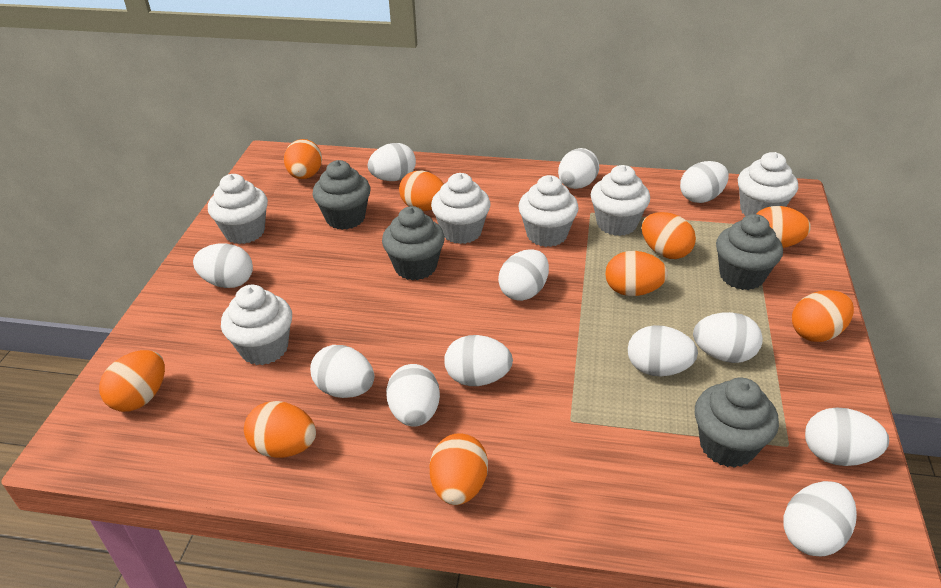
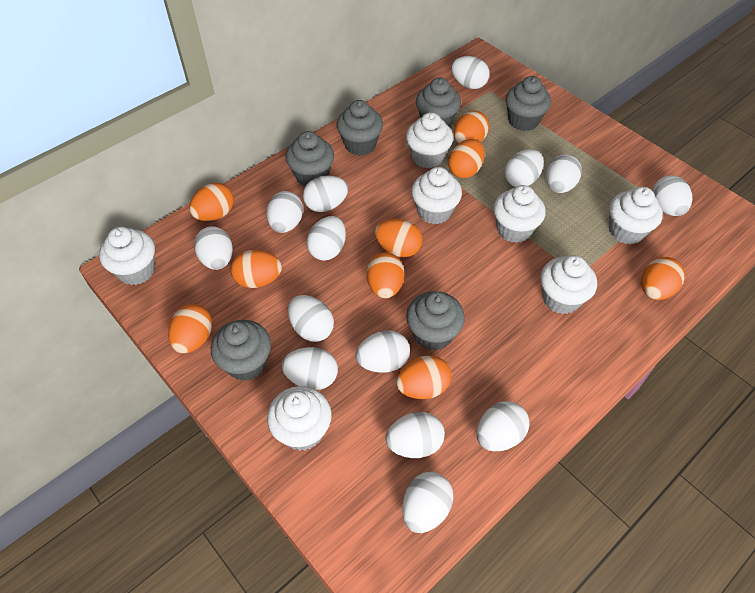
grey cupcake: 4 -> 6
white cupcake: 6 -> 7
white egg: 12 -> 14

